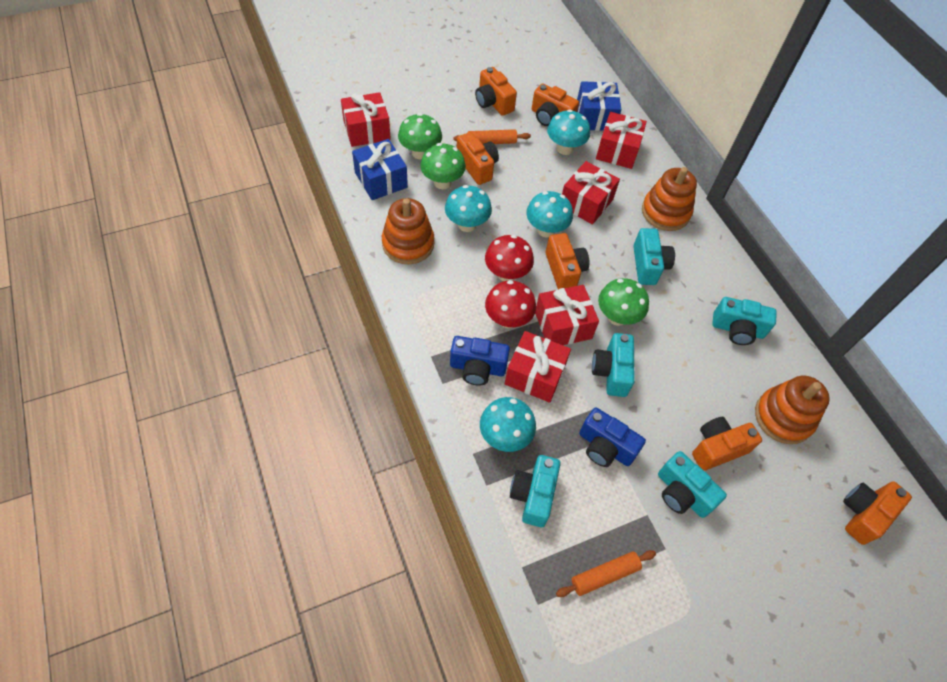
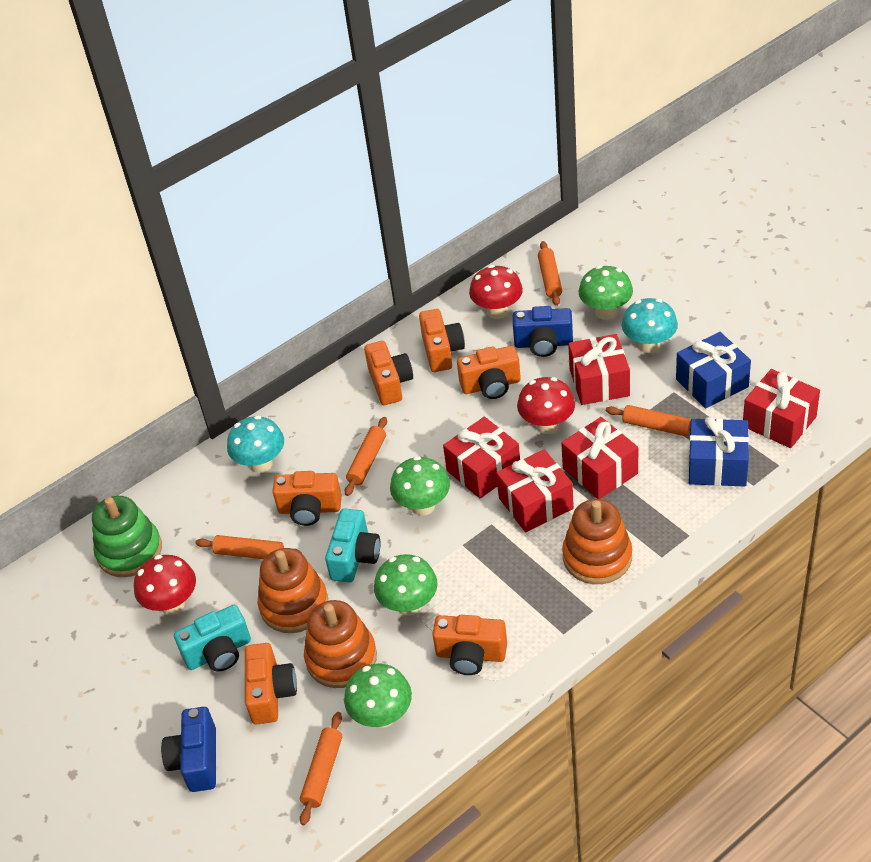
green mushroom: 3 -> 4
green stacking toy: 0 -> 1
orange rolling pin: 2 -> 5
red mushroom: 2 -> 3
turquoise camera: 5 -> 2
turquoise mushroom: 4 -> 2

